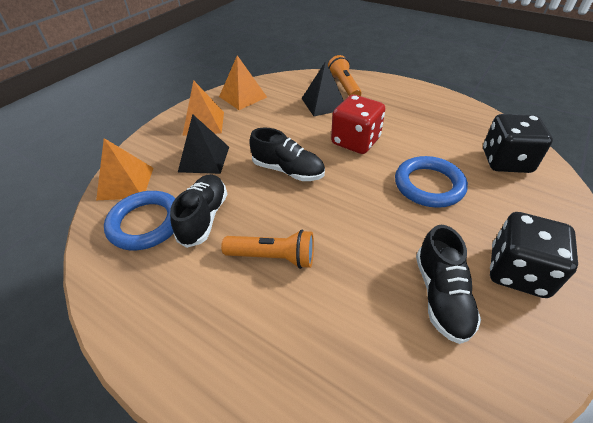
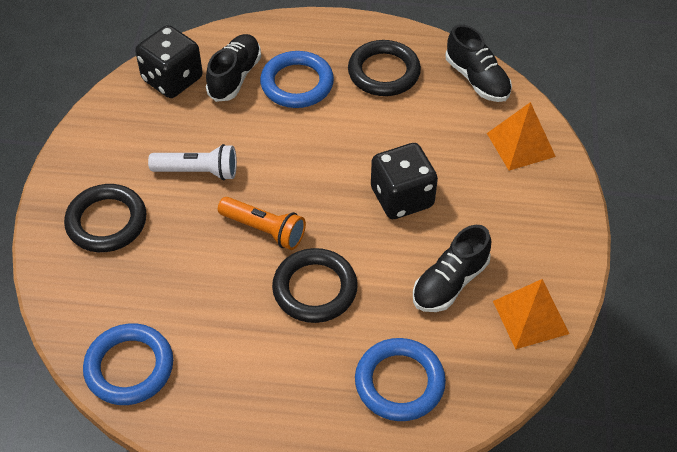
black pyramid: 2 -> 0
black ring: 0 -> 3
blue ring: 2 -> 3
orange flashlight: 2 -> 1
orange pyramid: 3 -> 2
red dice: 1 -> 0
white flashlight: 0 -> 1

